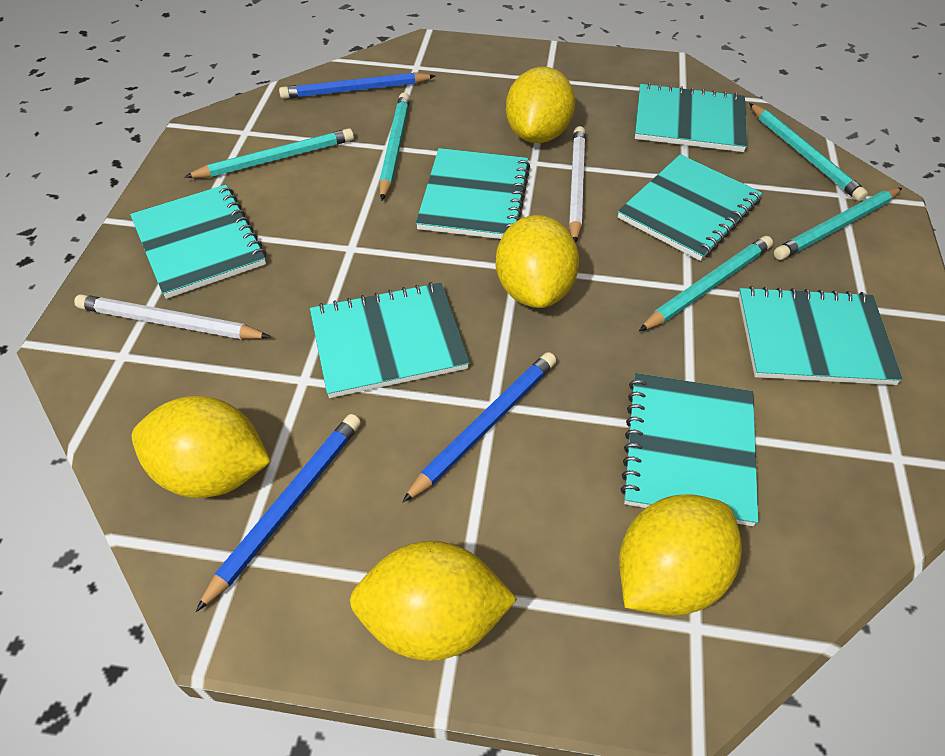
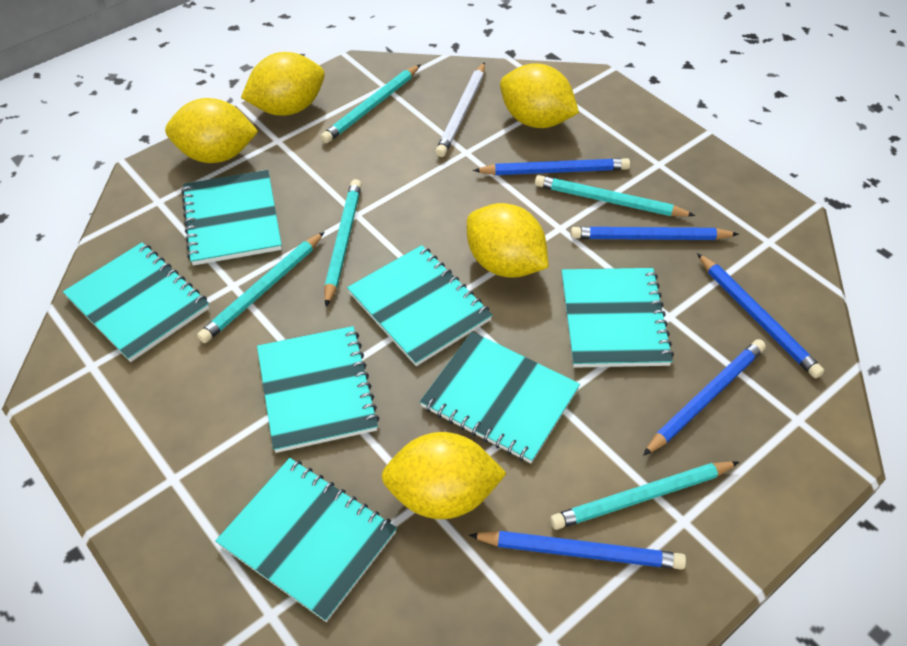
blue pencil: 3 -> 5
white pencil: 2 -> 1

